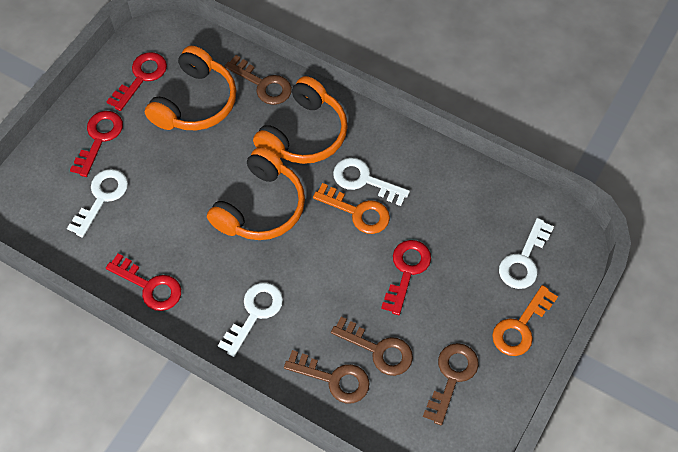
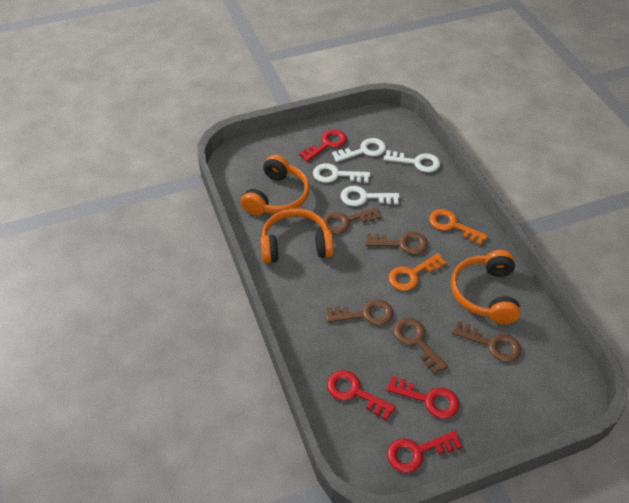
brown key: 4 -> 5

